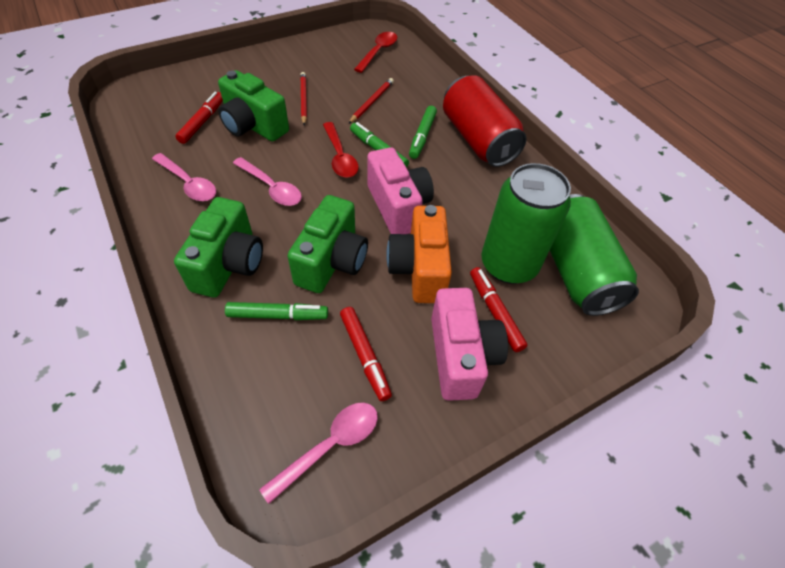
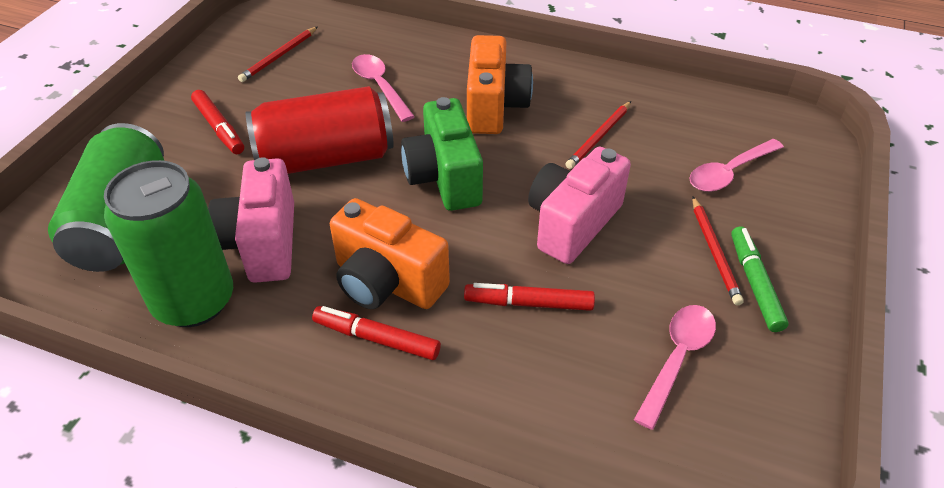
green camera: 3 -> 1
green marker: 3 -> 1
orange camera: 1 -> 2
red pencil: 2 -> 3
red spoon: 2 -> 0

